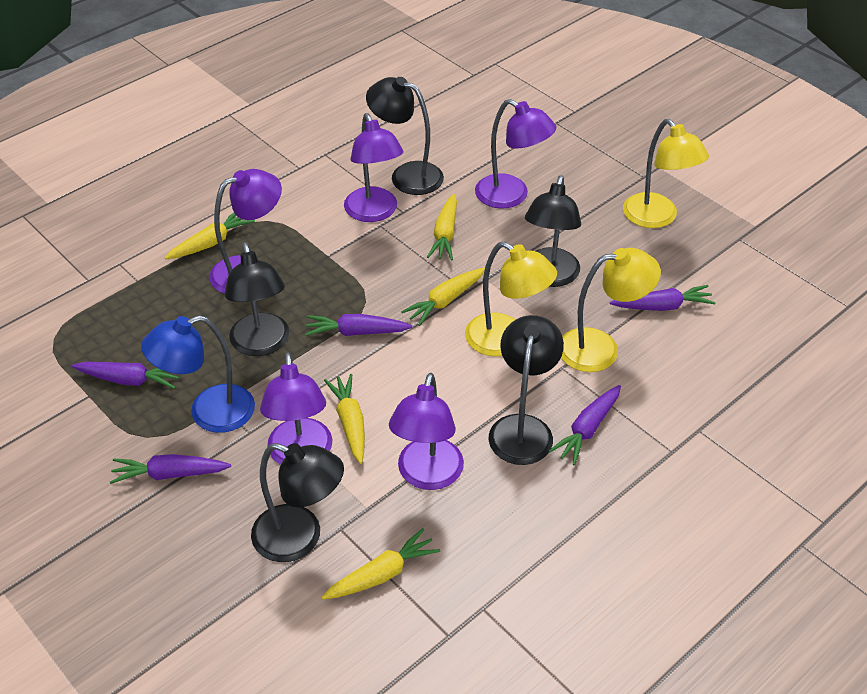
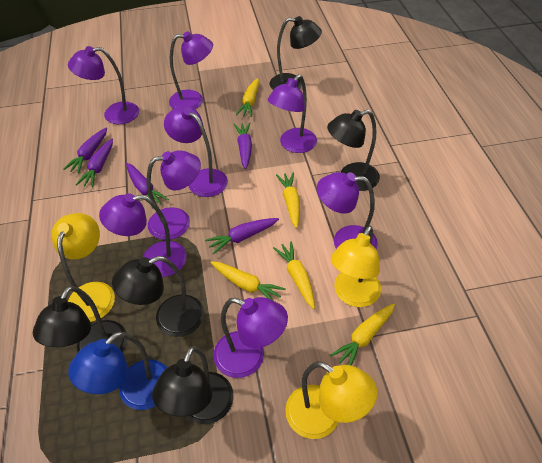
purple lamp: 5 -> 8

